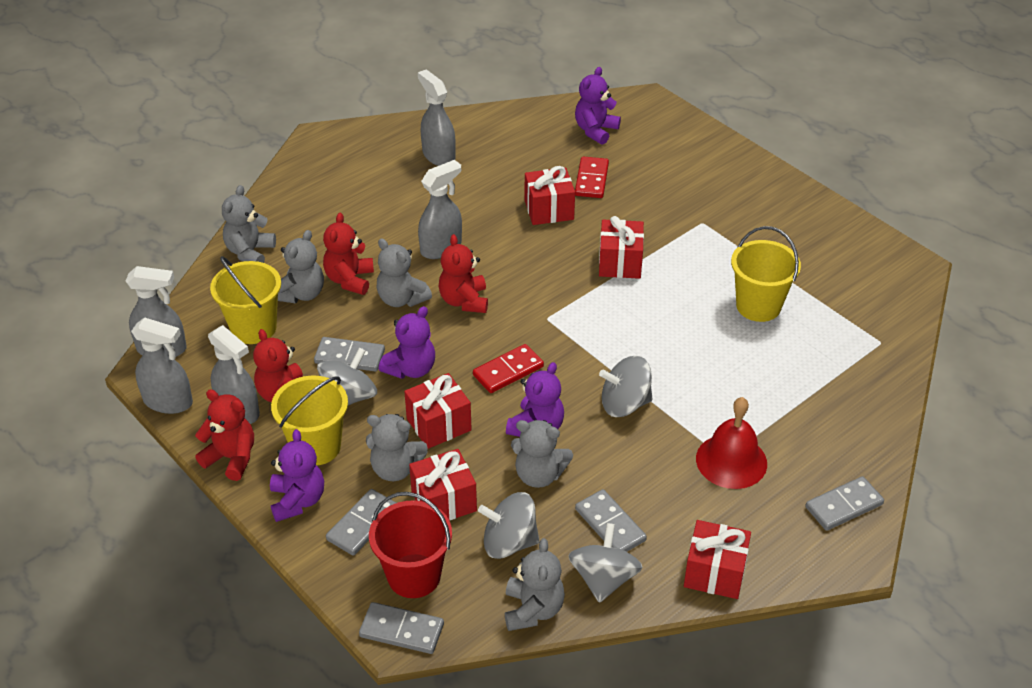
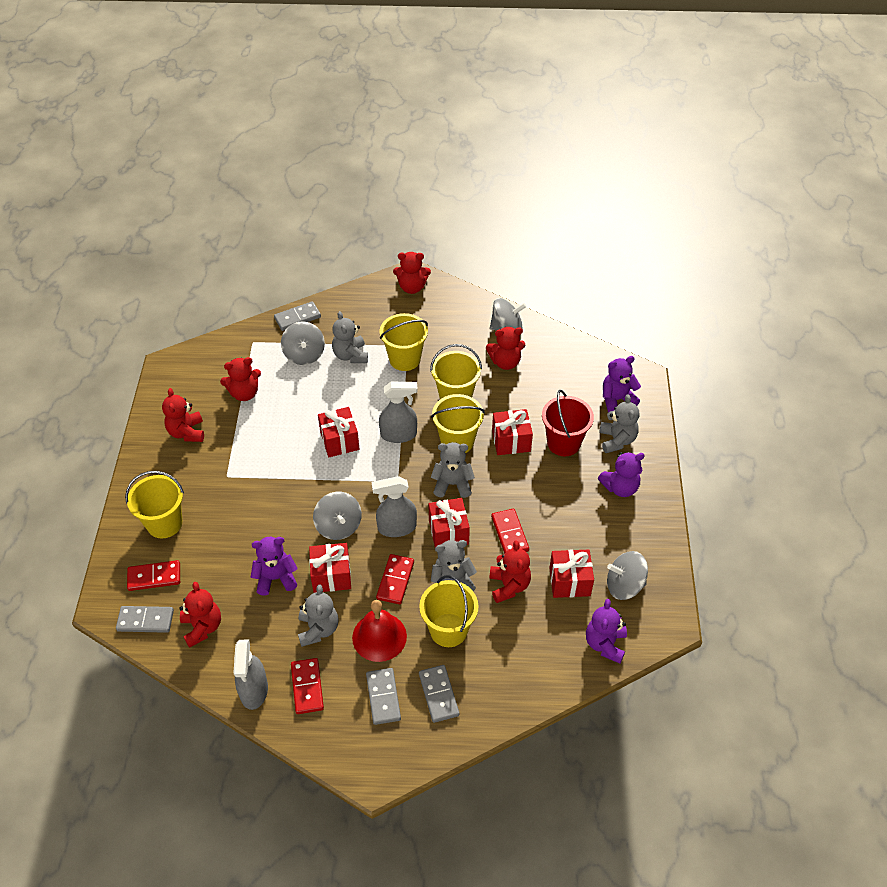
grey domino: 5 -> 4
grey spray bottle: 5 -> 3
grey teddy bear: 6 -> 5
red domino: 2 -> 4
red teddy bear: 4 -> 6
yellow bucket: 3 -> 5

